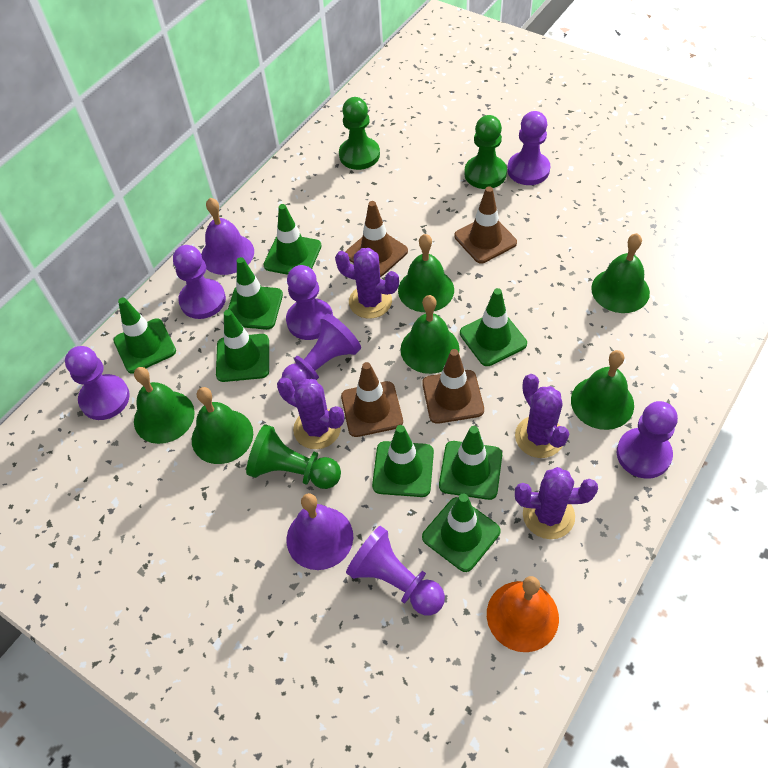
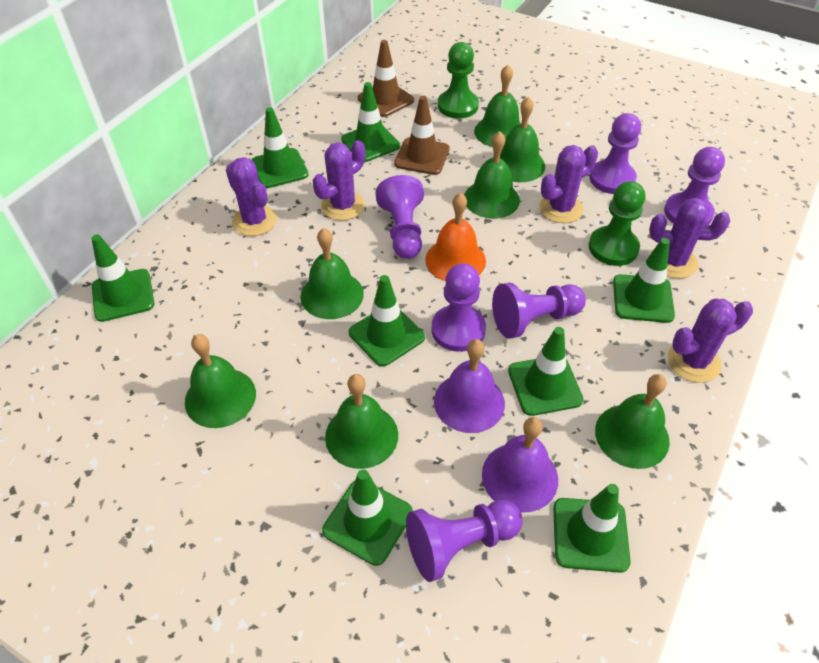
brown traffic cone: 4 -> 2
green bell: 6 -> 7
green pawn: 3 -> 2
purple cactus: 4 -> 5
purple pawn: 7 -> 6

